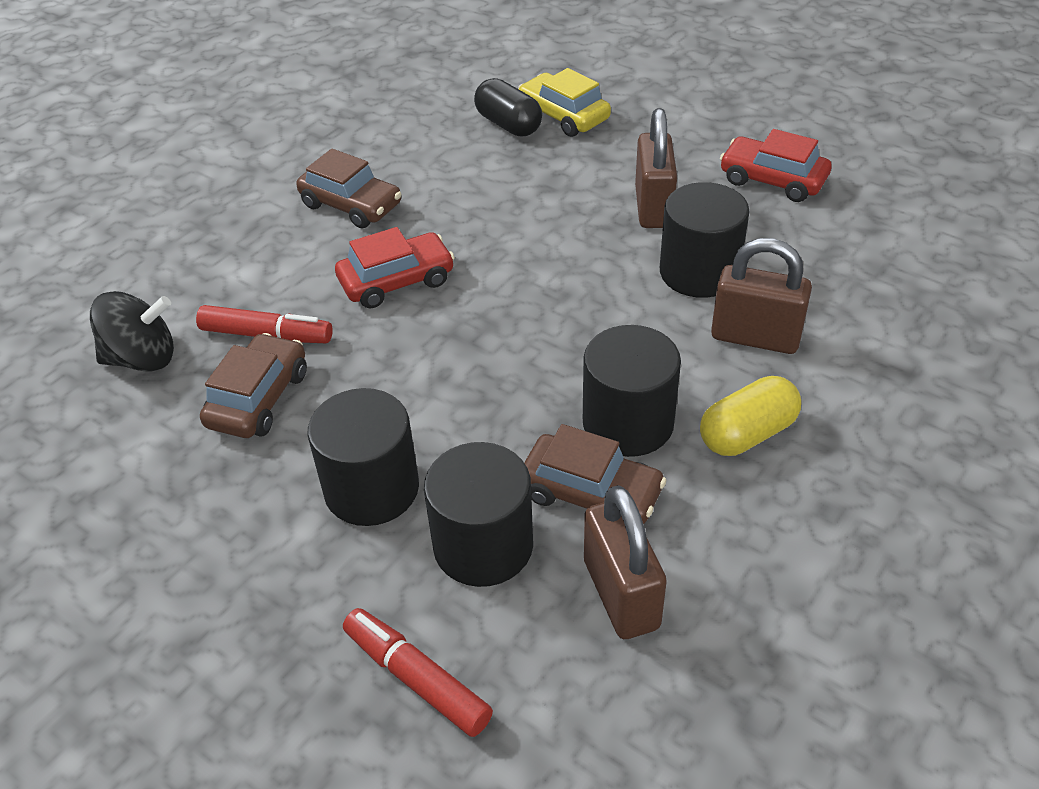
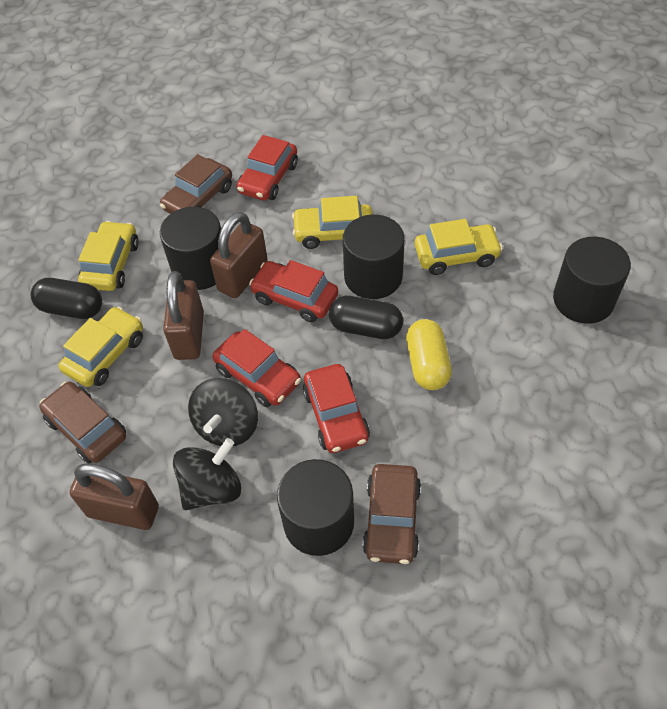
black capsule: 1 -> 2
black spinning top: 1 -> 2
red car: 2 -> 4
red marker: 2 -> 0
yellow car: 1 -> 4

